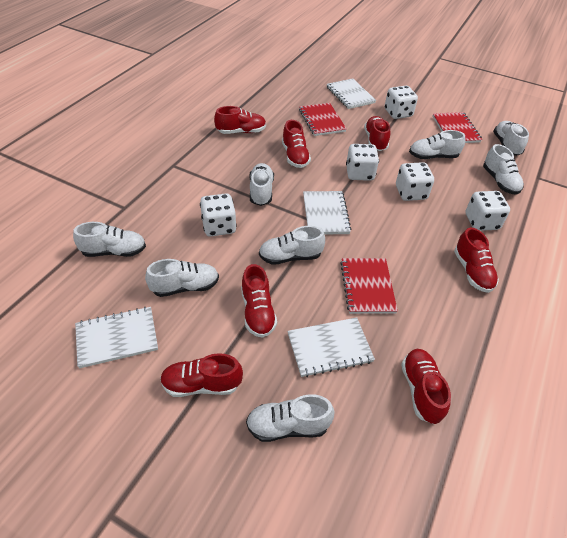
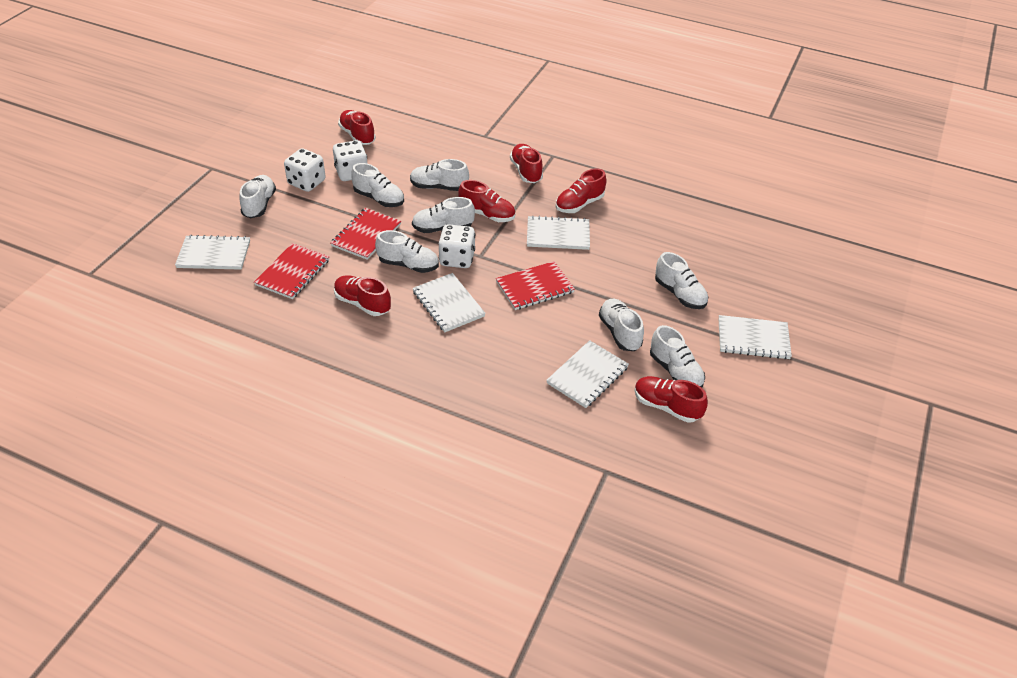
red shoe: 7 -> 6
white dice: 5 -> 3
white notebook: 4 -> 5

